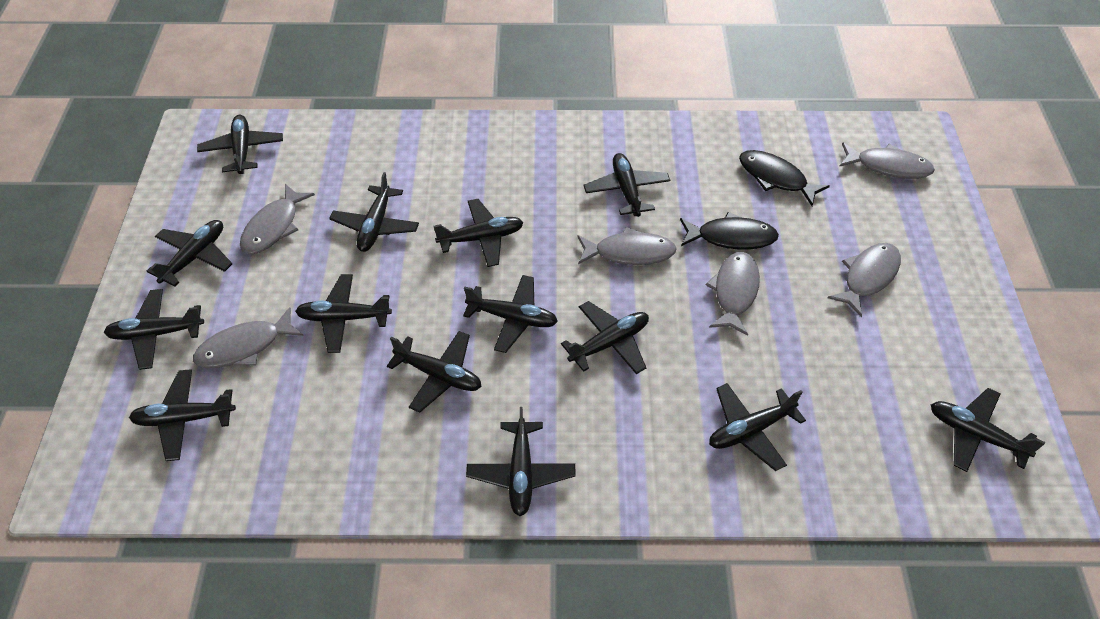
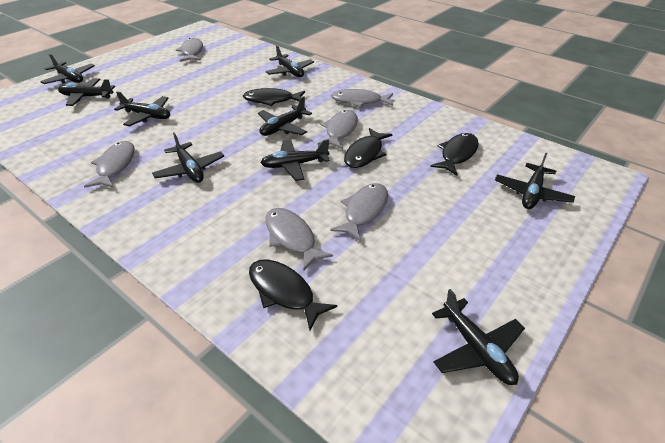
black fish: 2 -> 4
black plane: 14 -> 9

